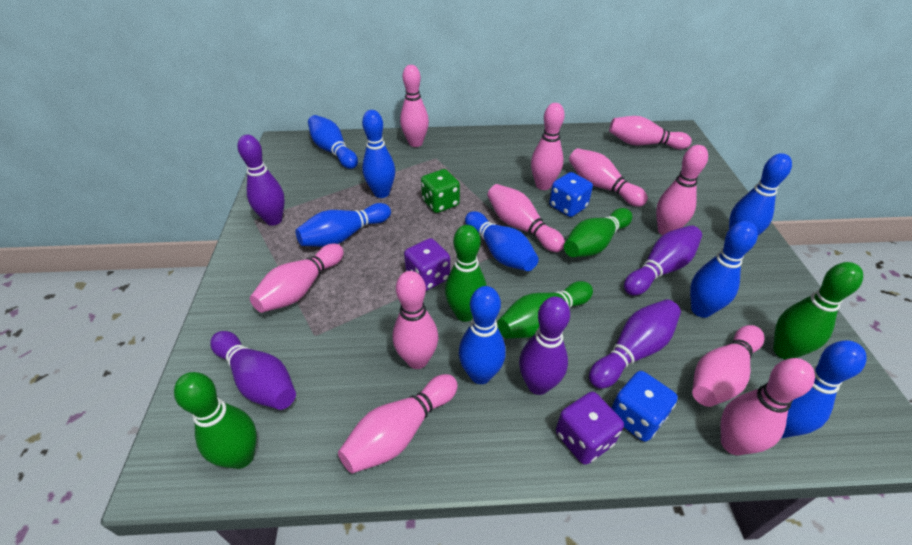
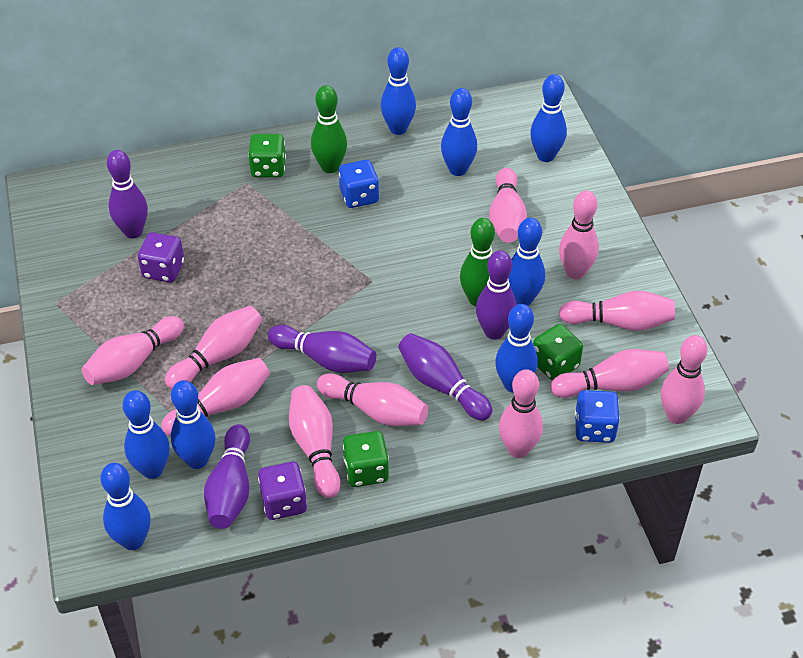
green bowling pin: 5 -> 2
green dice: 1 -> 3

